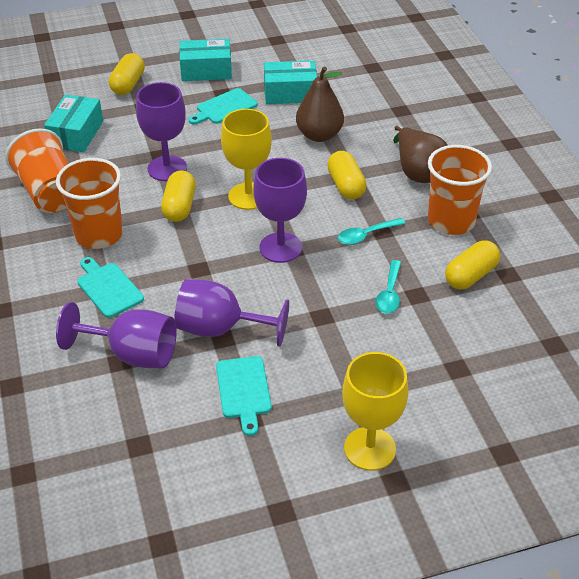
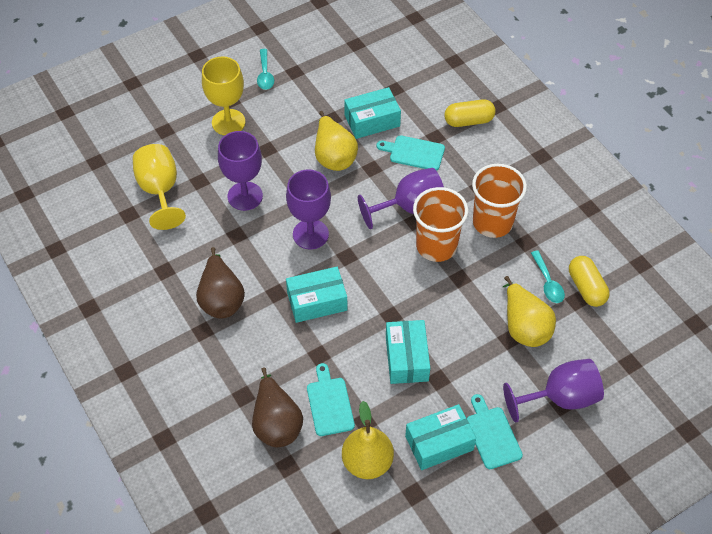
orange cup: 3 -> 2
turquoise box: 3 -> 4
yellow capsule: 4 -> 2
yellow pear: 0 -> 3

